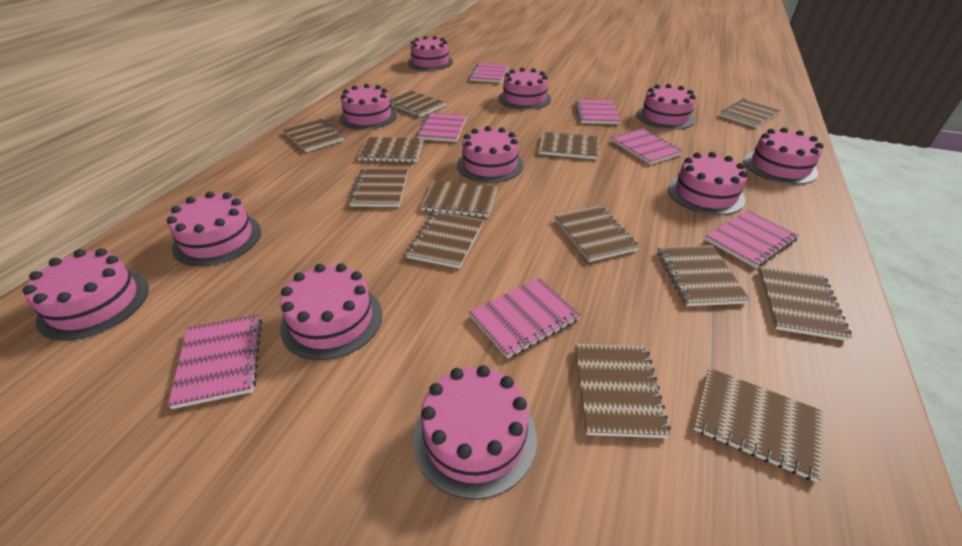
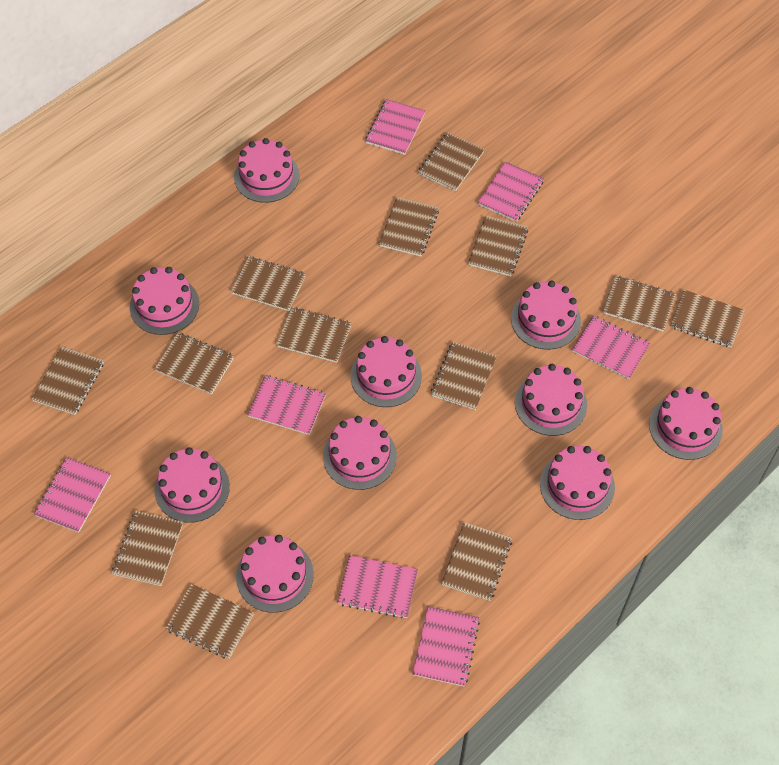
pink cake: 11 -> 10

